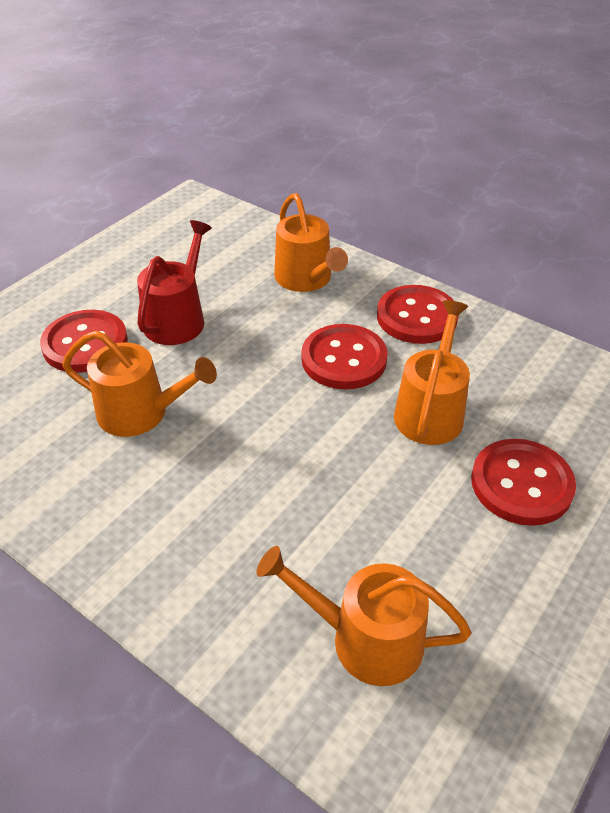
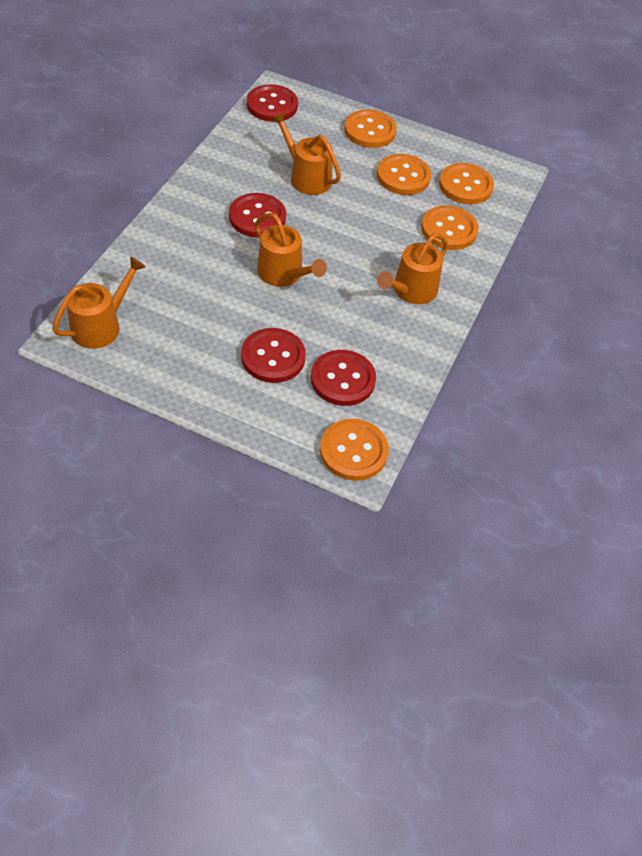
orange button: 0 -> 5
red watering can: 1 -> 0

